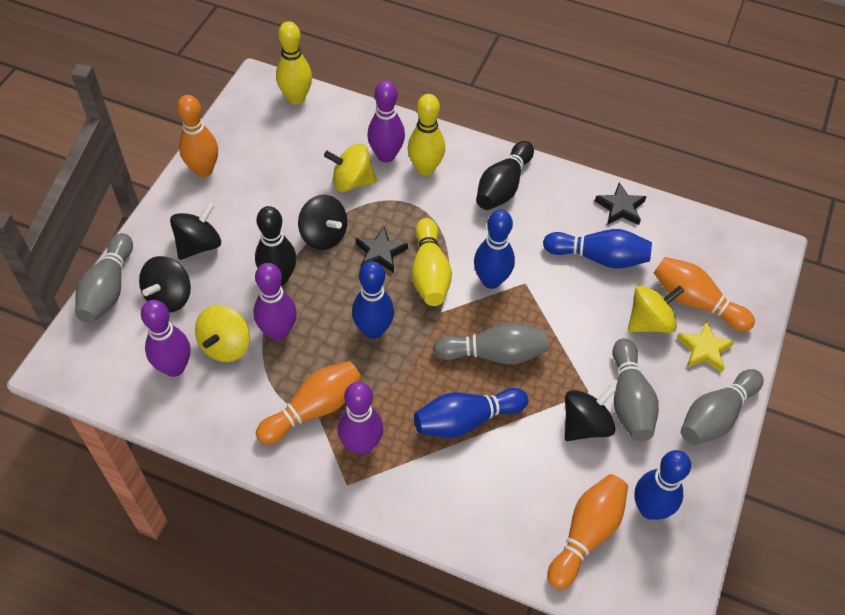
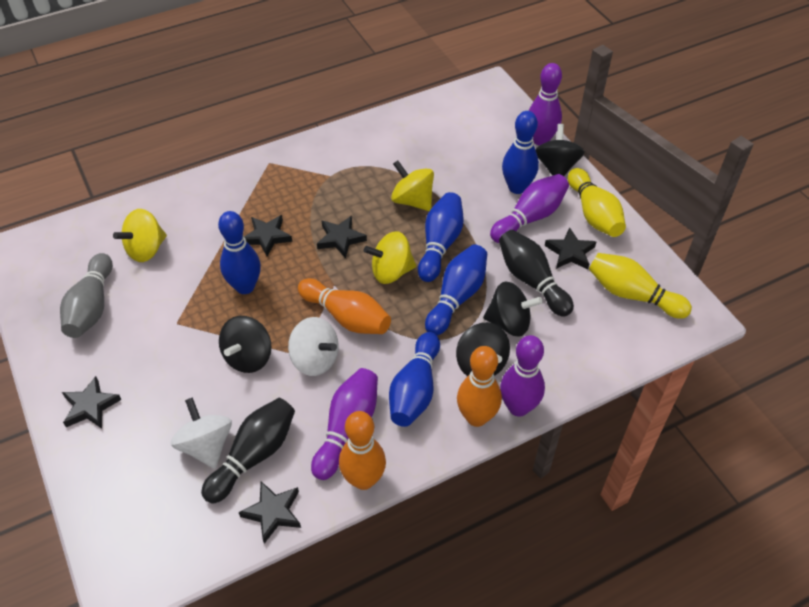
black star: 2 -> 5
grey bowling pin: 4 -> 1
orange bowling pin: 4 -> 3
white spinning top: 0 -> 2
yellow bowling pin: 3 -> 2
yellow star: 1 -> 0

